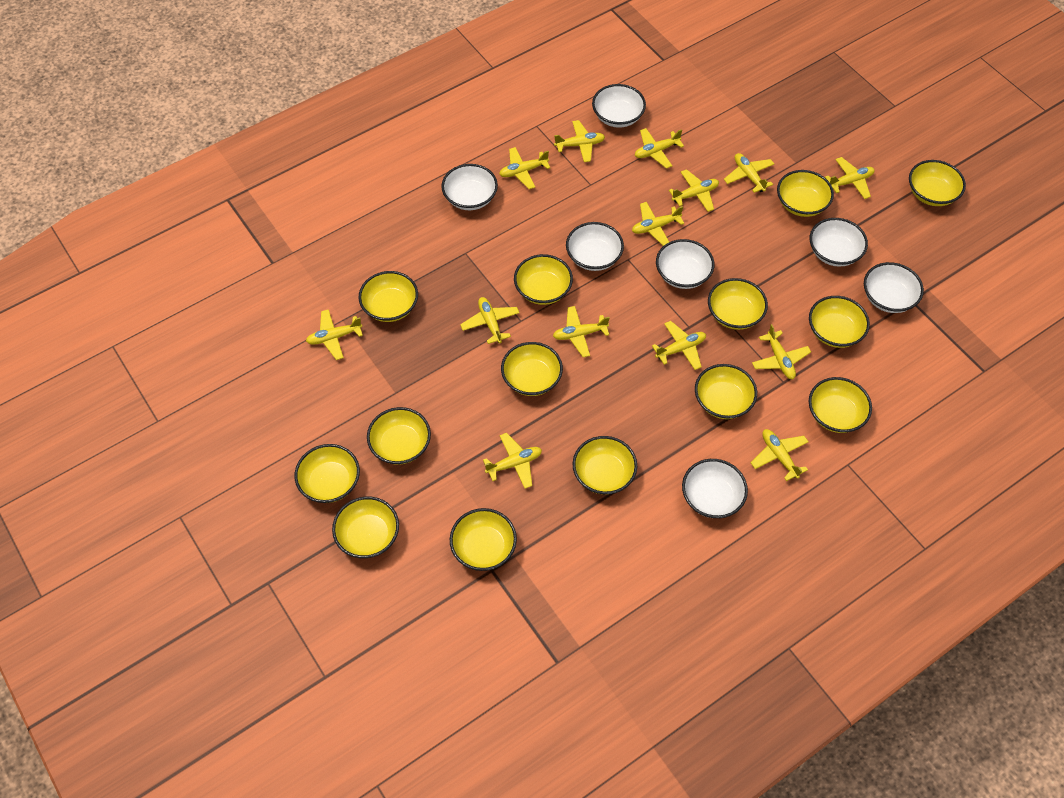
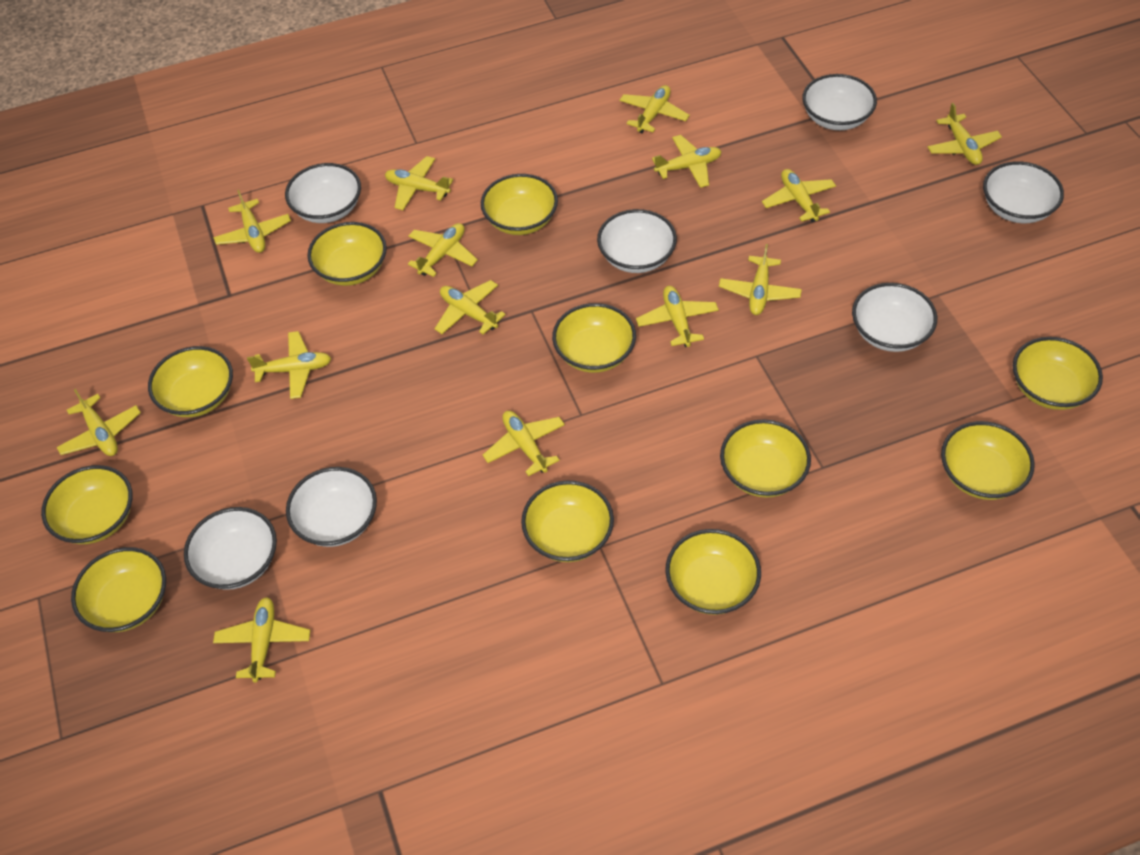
yellow bowl: 14 -> 11

